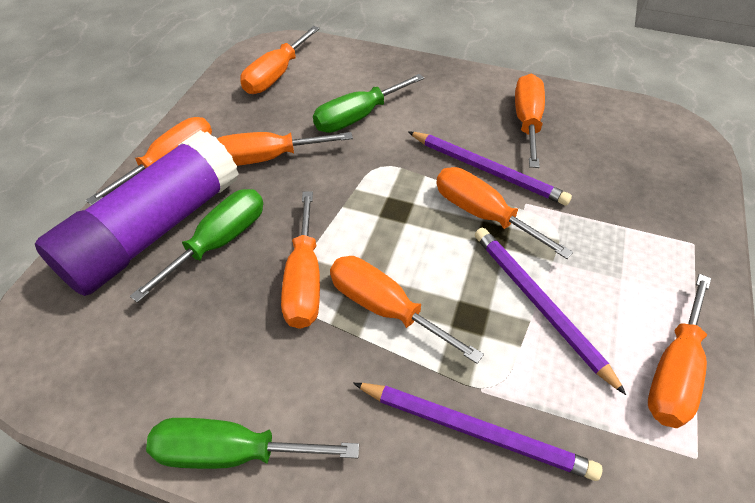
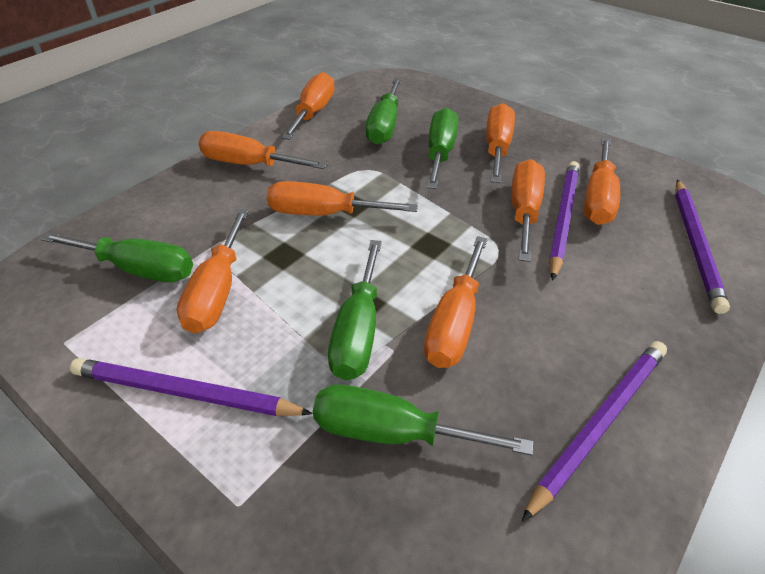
green screwdriver: 3 -> 5
purple glue stick: 1 -> 0
purple pencil: 3 -> 4

